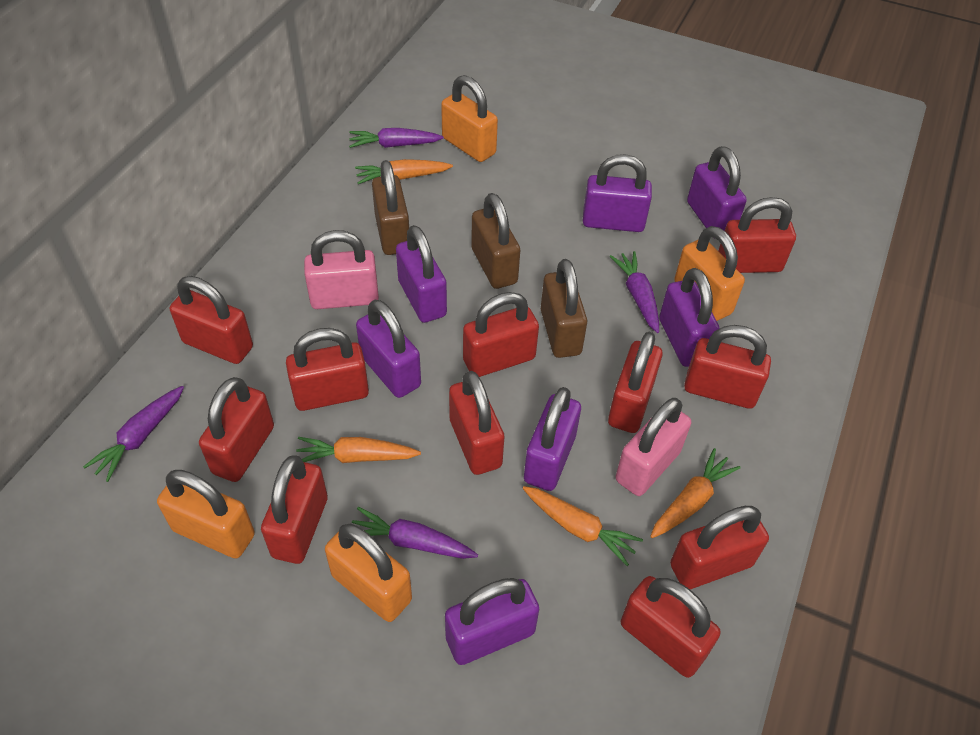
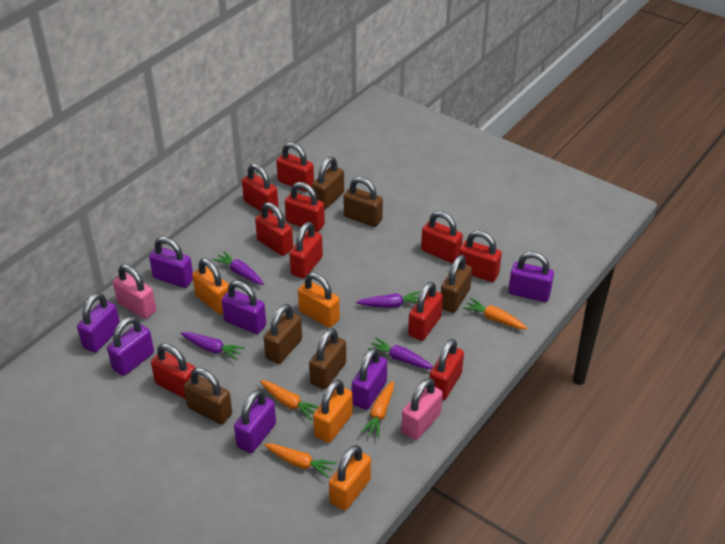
brown padlock: 3 -> 6
red padlock: 11 -> 10

